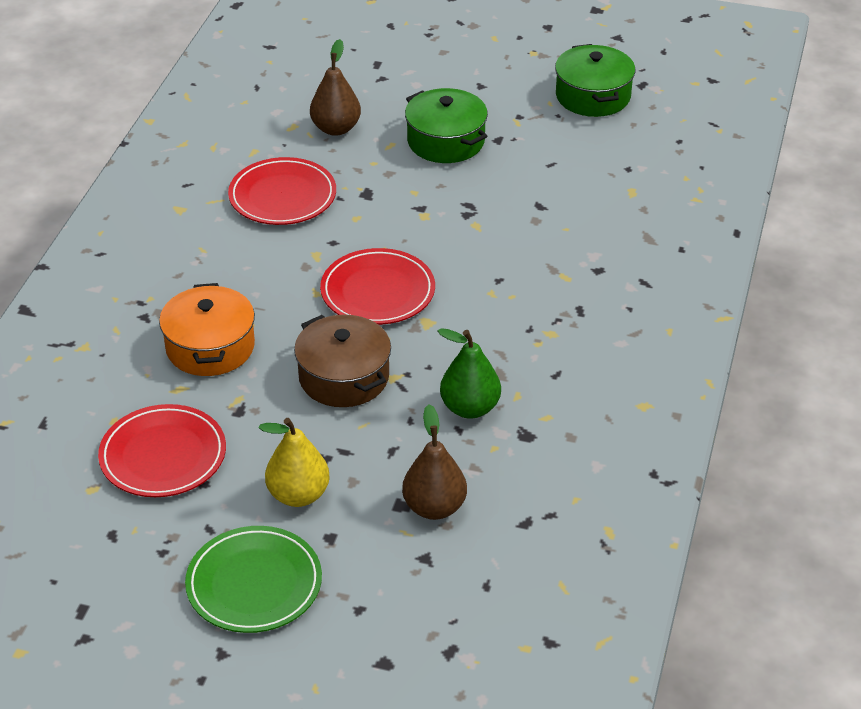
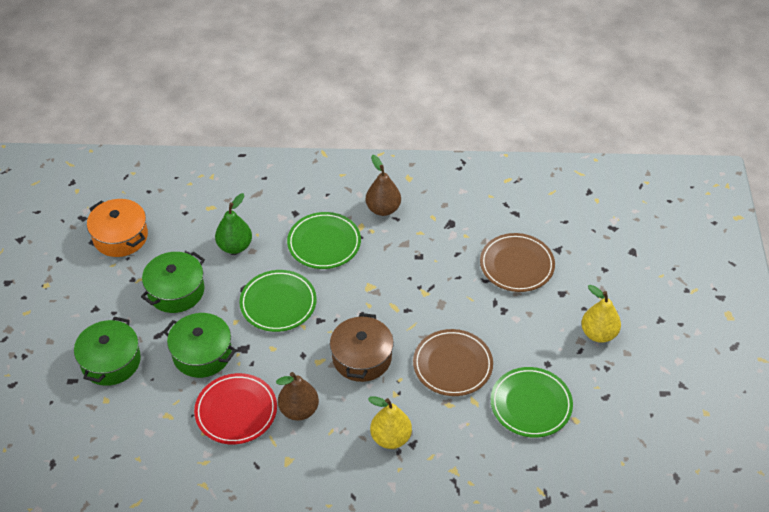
brown plate: 0 -> 2
green plate: 1 -> 3
green pot: 2 -> 3
red plate: 3 -> 1
yellow pear: 1 -> 2

